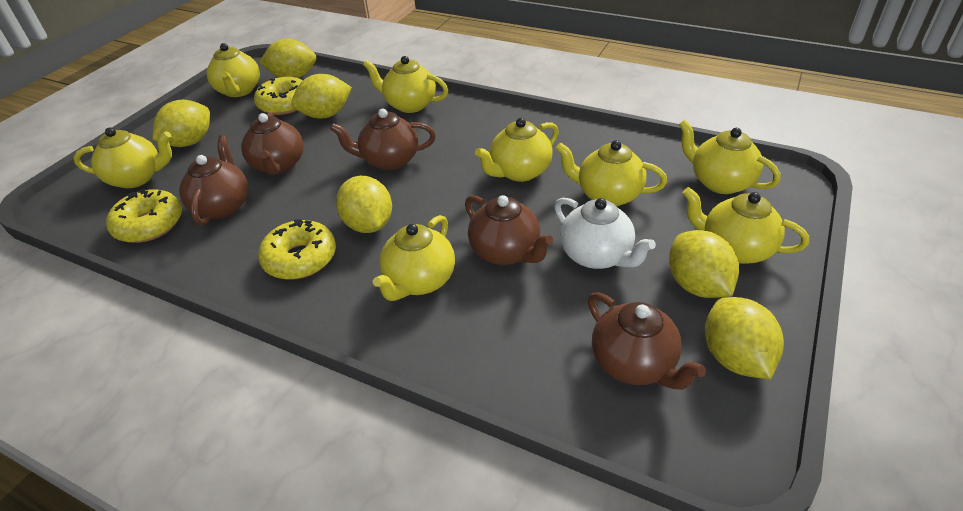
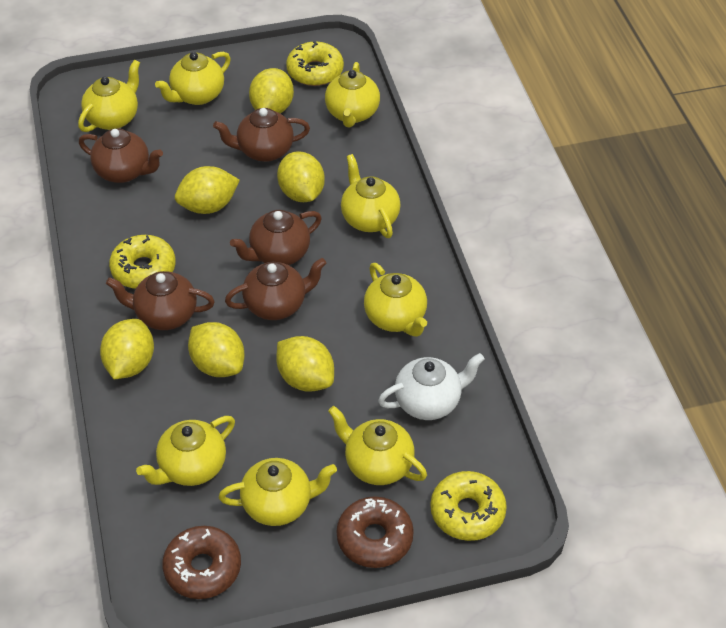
brown donut: 0 -> 2

